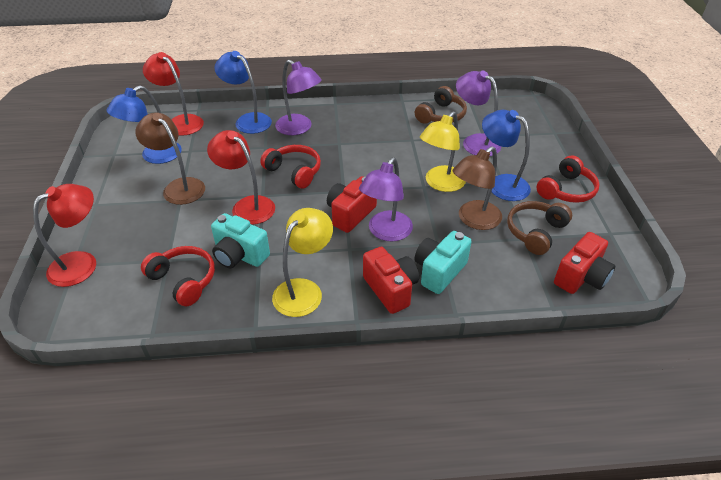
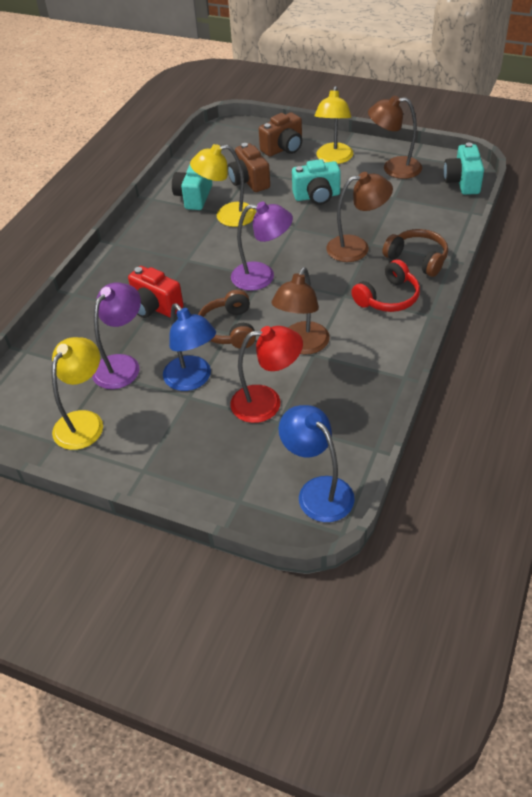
blue lamp: 3 -> 2
brown camera: 0 -> 2
brown lamp: 2 -> 3
purple lamp: 3 -> 2
red camera: 3 -> 1
red headphones: 3 -> 1
red lamp: 3 -> 1
turquoise camera: 2 -> 3
yellow lamp: 2 -> 3

